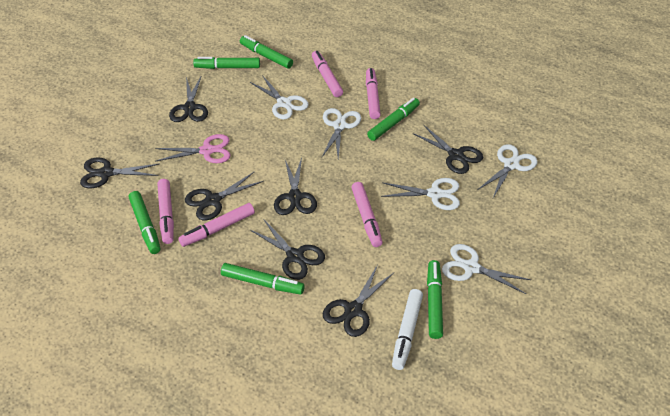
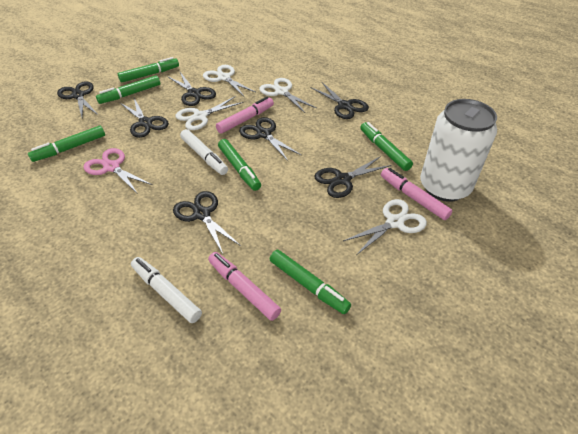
pink marker: 5 -> 3
white can: 0 -> 1
white marker: 1 -> 2
white scissors: 5 -> 4

